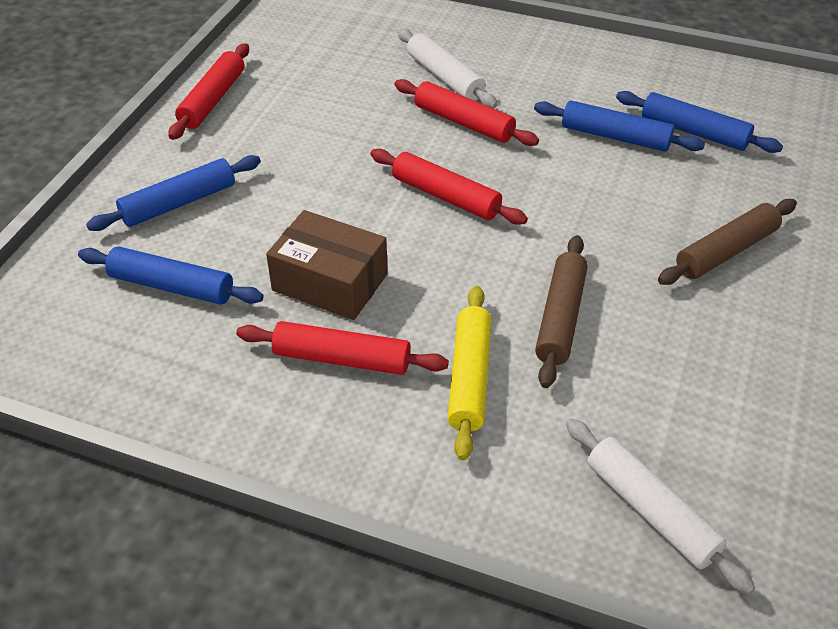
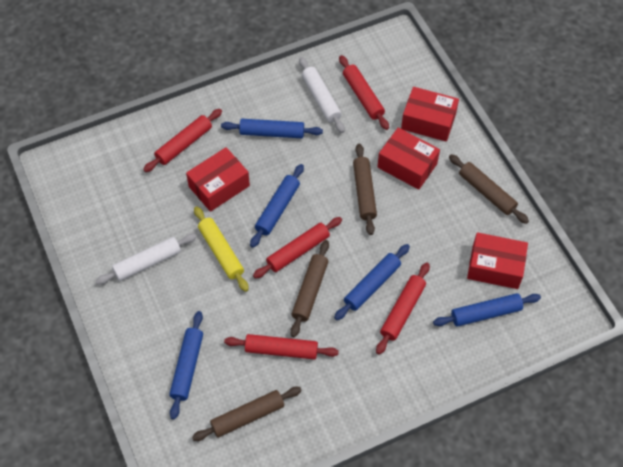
blue rolling pin: 4 -> 5
brown box: 1 -> 0
brown rolling pin: 2 -> 4
red box: 0 -> 4
red rolling pin: 4 -> 5

